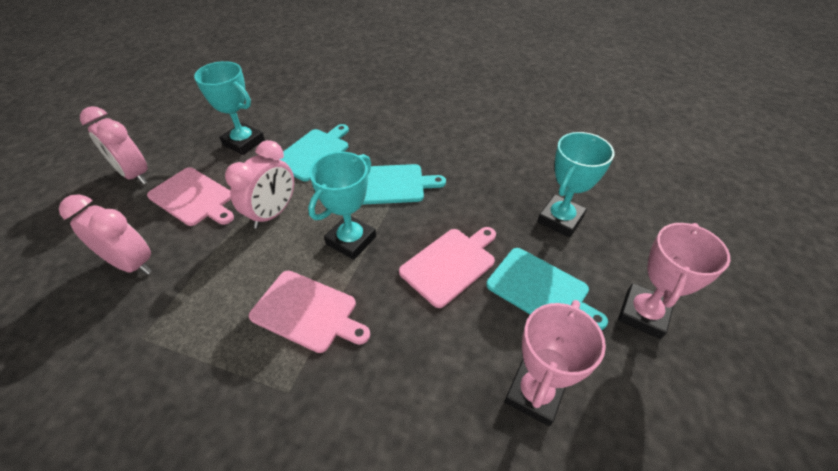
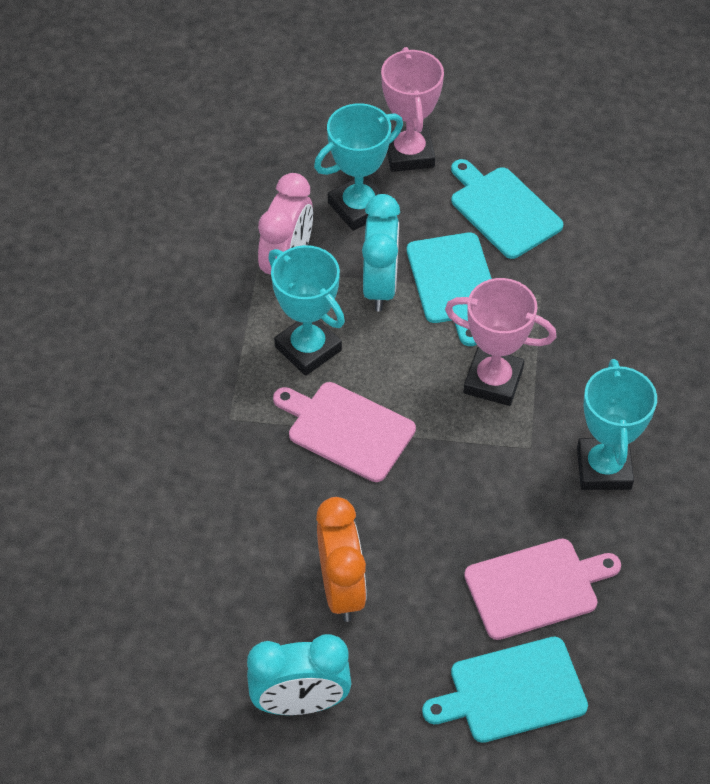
orange clock: 0 -> 1
pink clock: 3 -> 1
pink cutting board: 3 -> 2
turquoise clock: 0 -> 2

